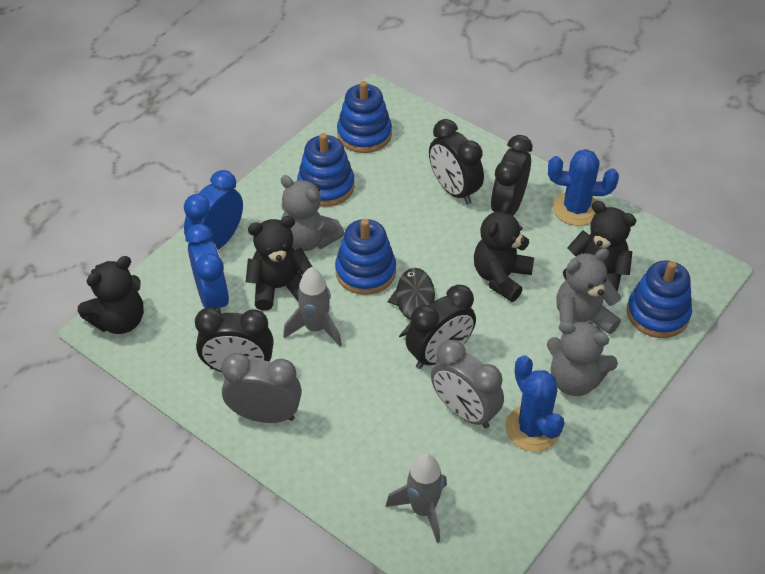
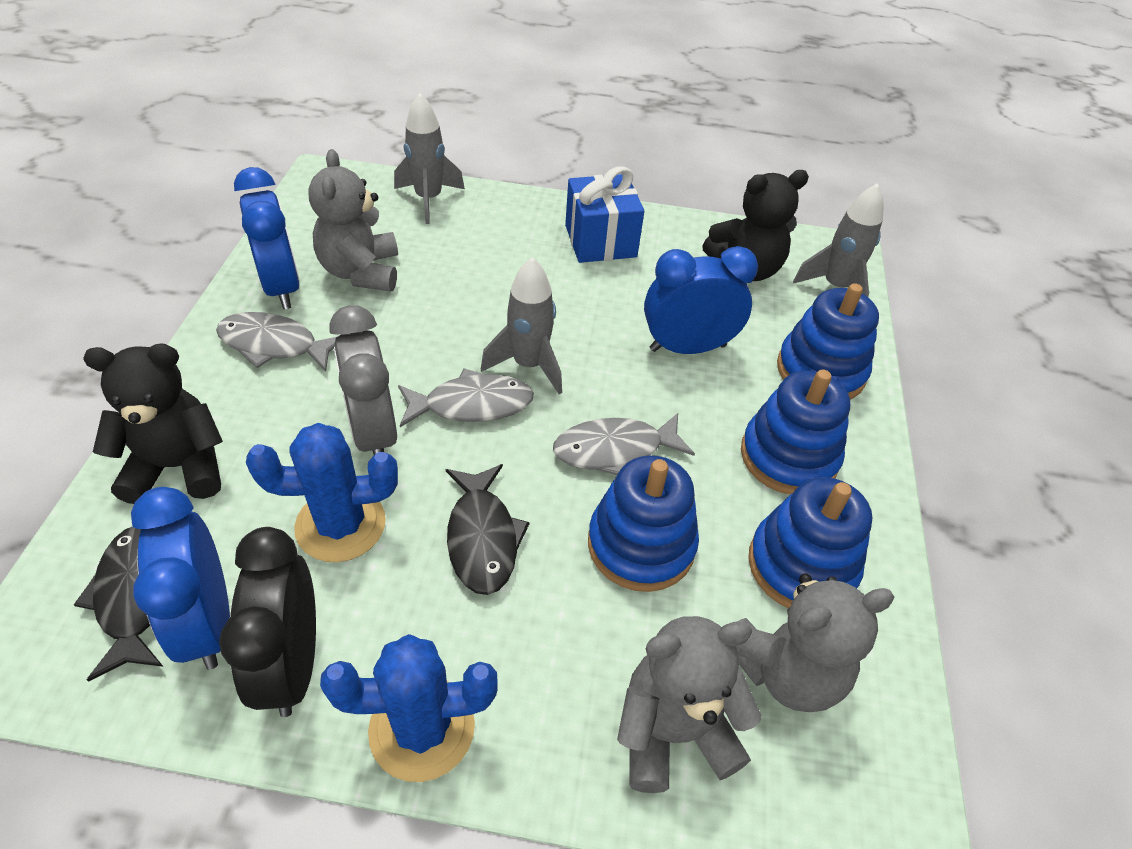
black clock: 4 -> 1
black fish: 1 -> 2
black teddy bear: 4 -> 2
blue clock: 2 -> 3
blue gift: 0 -> 1
grey clock: 2 -> 1
grey fish: 0 -> 3
grey rocket: 2 -> 3

